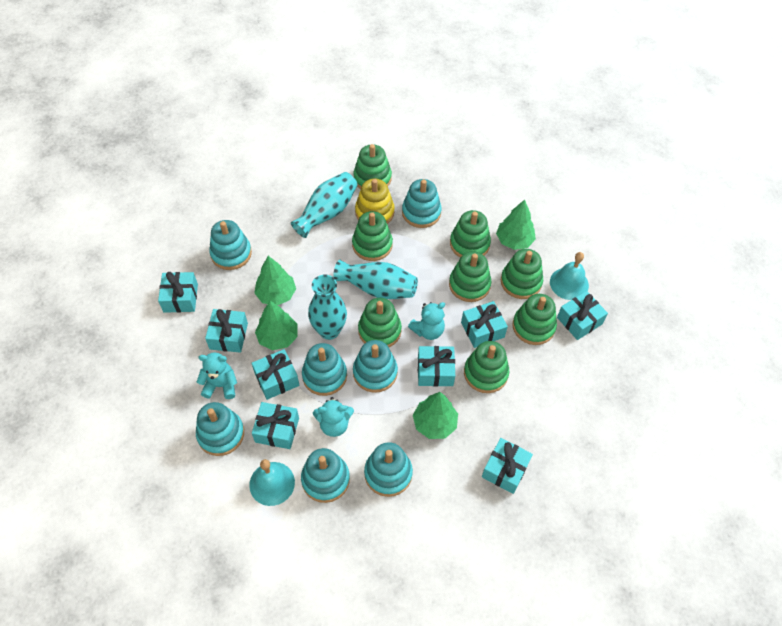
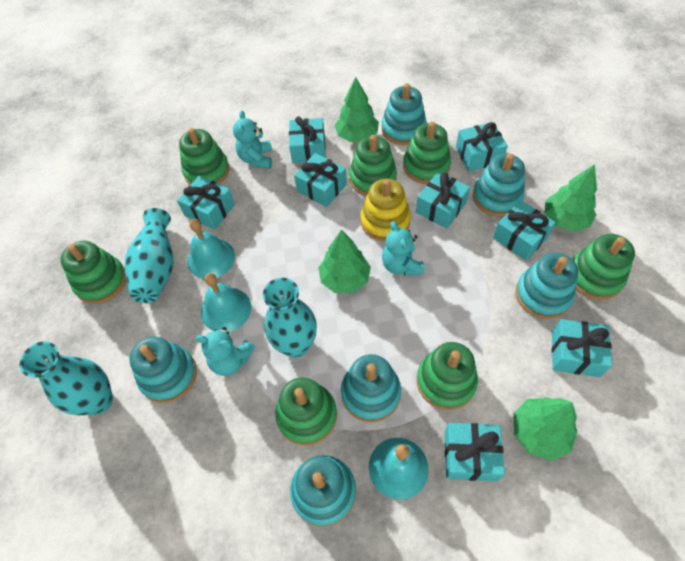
green stacking toy: 8 -> 7
turquoise bell: 2 -> 3
turquoise stacking toy: 7 -> 6

